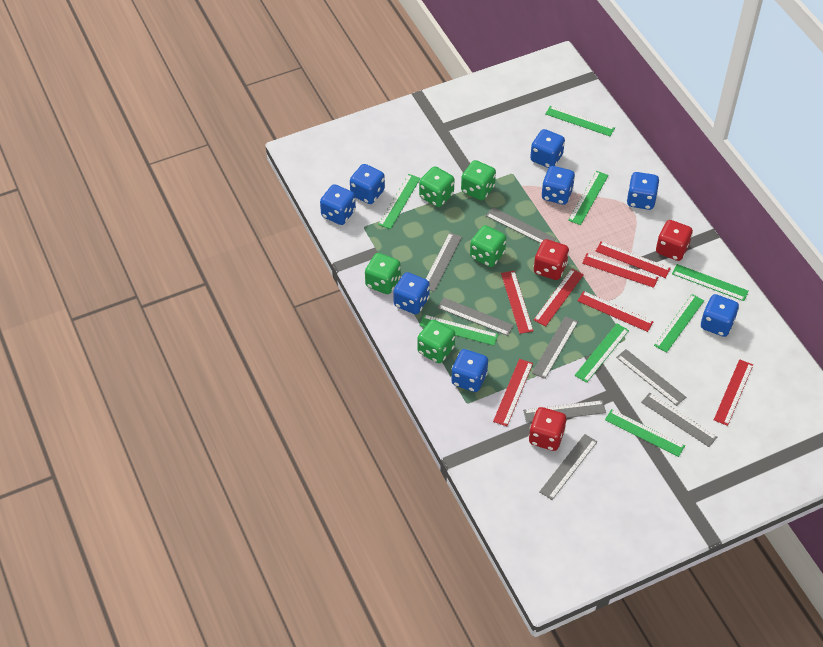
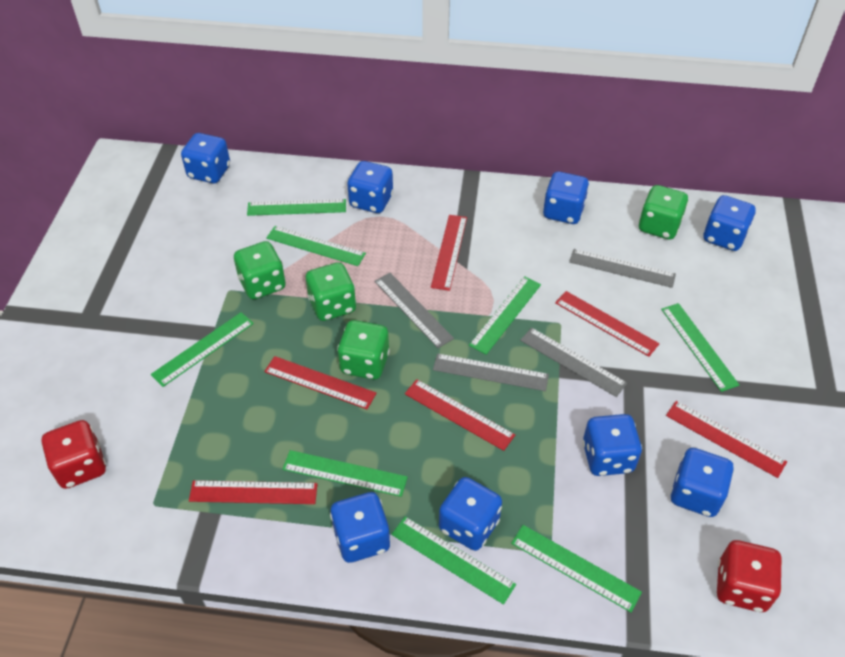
green dice: 5 -> 4
grey ruler: 8 -> 4
red dice: 3 -> 2
red ruler: 7 -> 6

